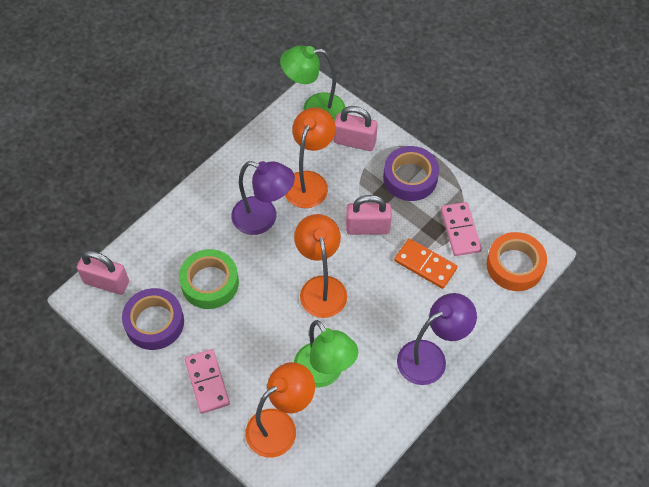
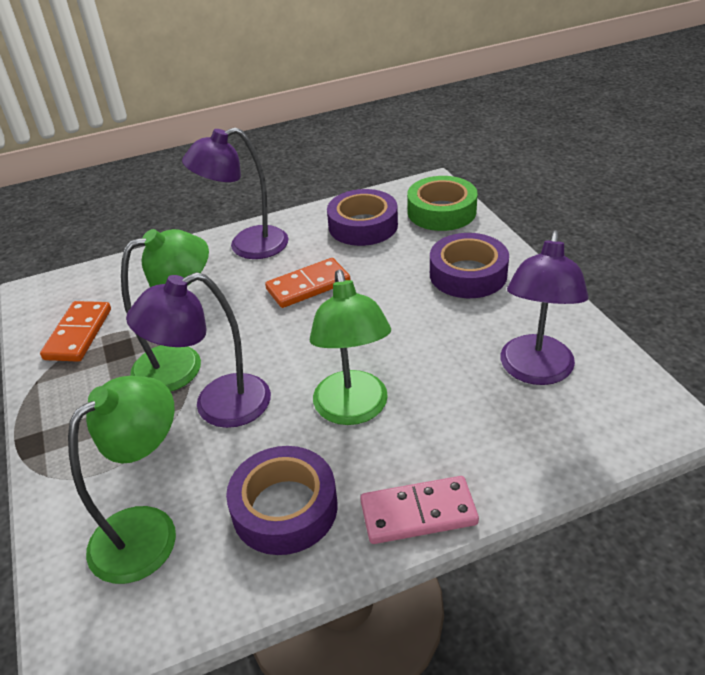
green lamp: 2 -> 3
orange domino: 1 -> 2
orange lamp: 3 -> 0
orange tape: 1 -> 0
pink domino: 2 -> 1
pink padlock: 3 -> 0
purple lamp: 2 -> 3
purple tape: 2 -> 3

